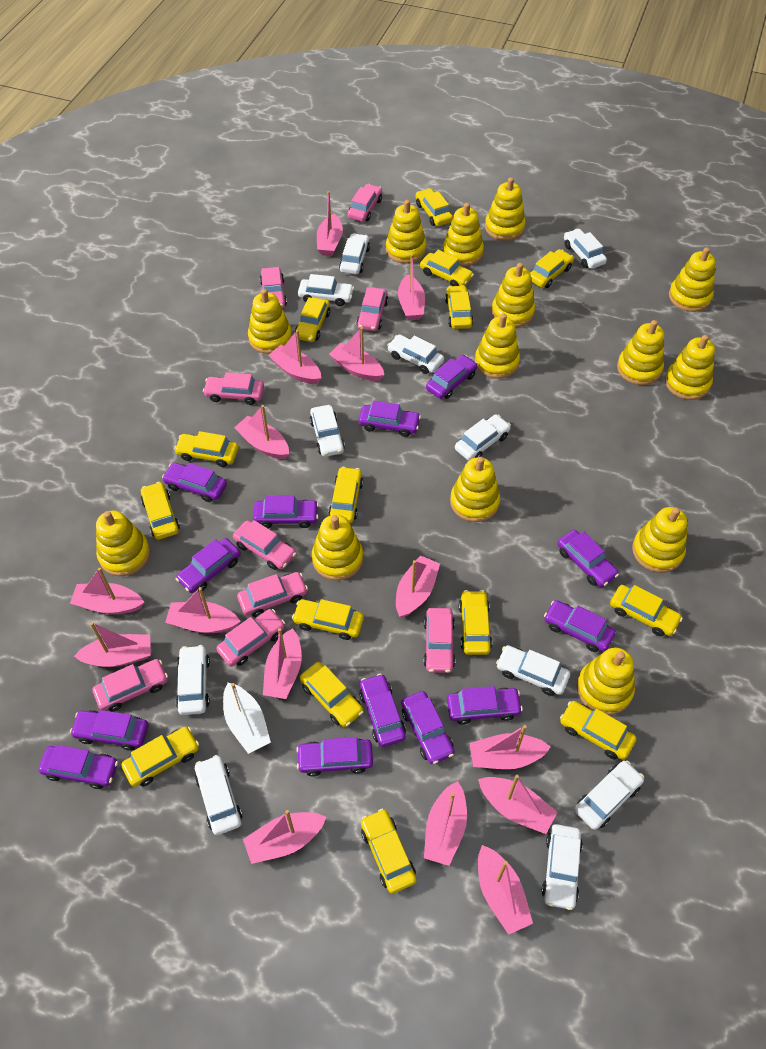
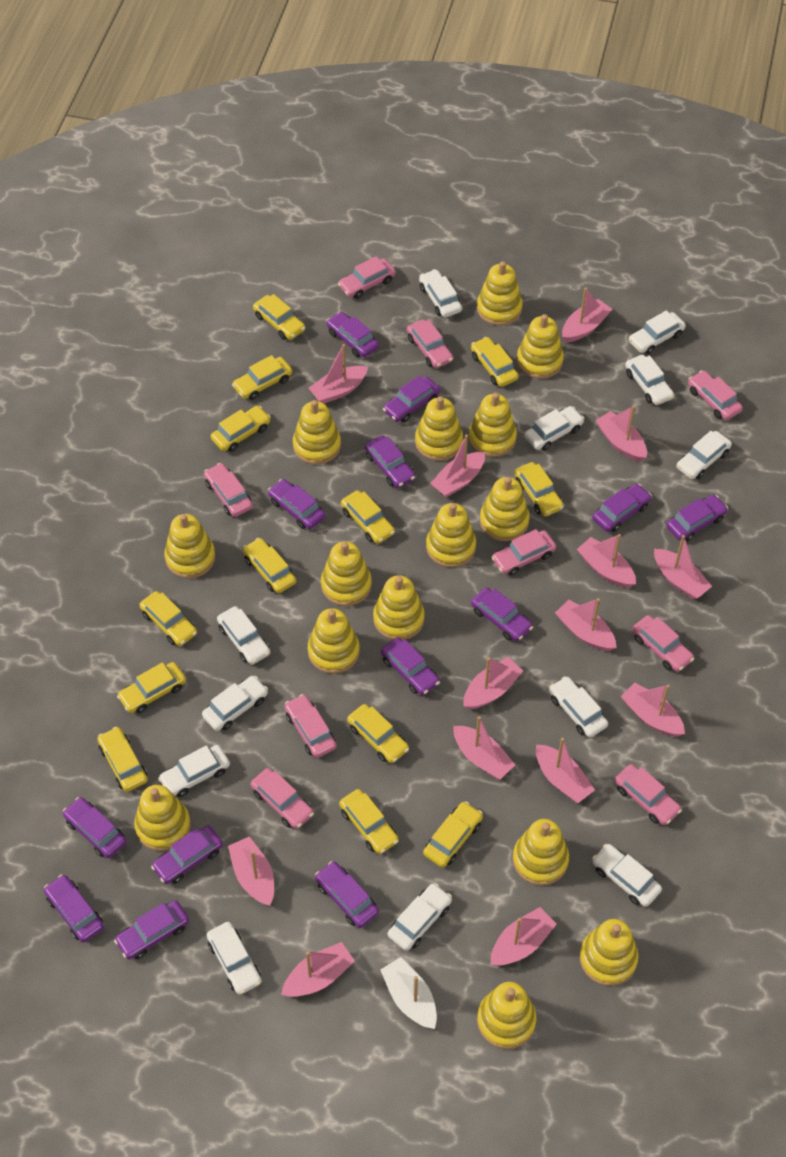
pink boat: 15 -> 14
white car: 11 -> 12
yellow car: 15 -> 13
yellow stacking toy: 14 -> 15

